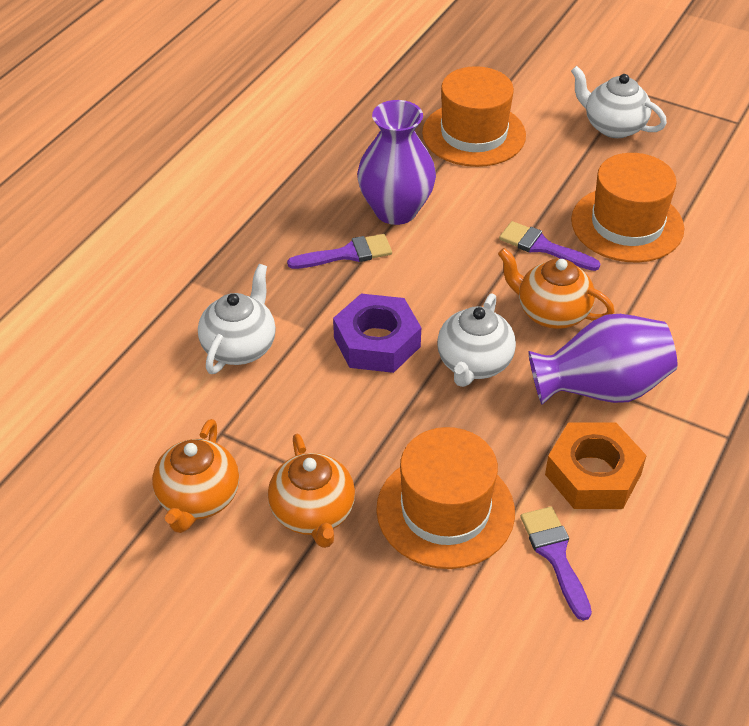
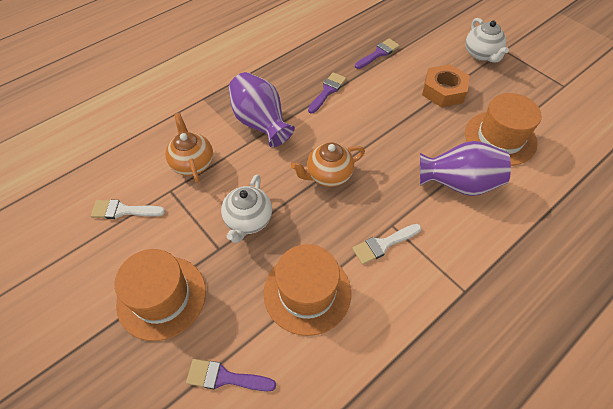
orange teapot: 3 -> 2
purple nut: 1 -> 0
white brush: 0 -> 2
white teapot: 3 -> 2

